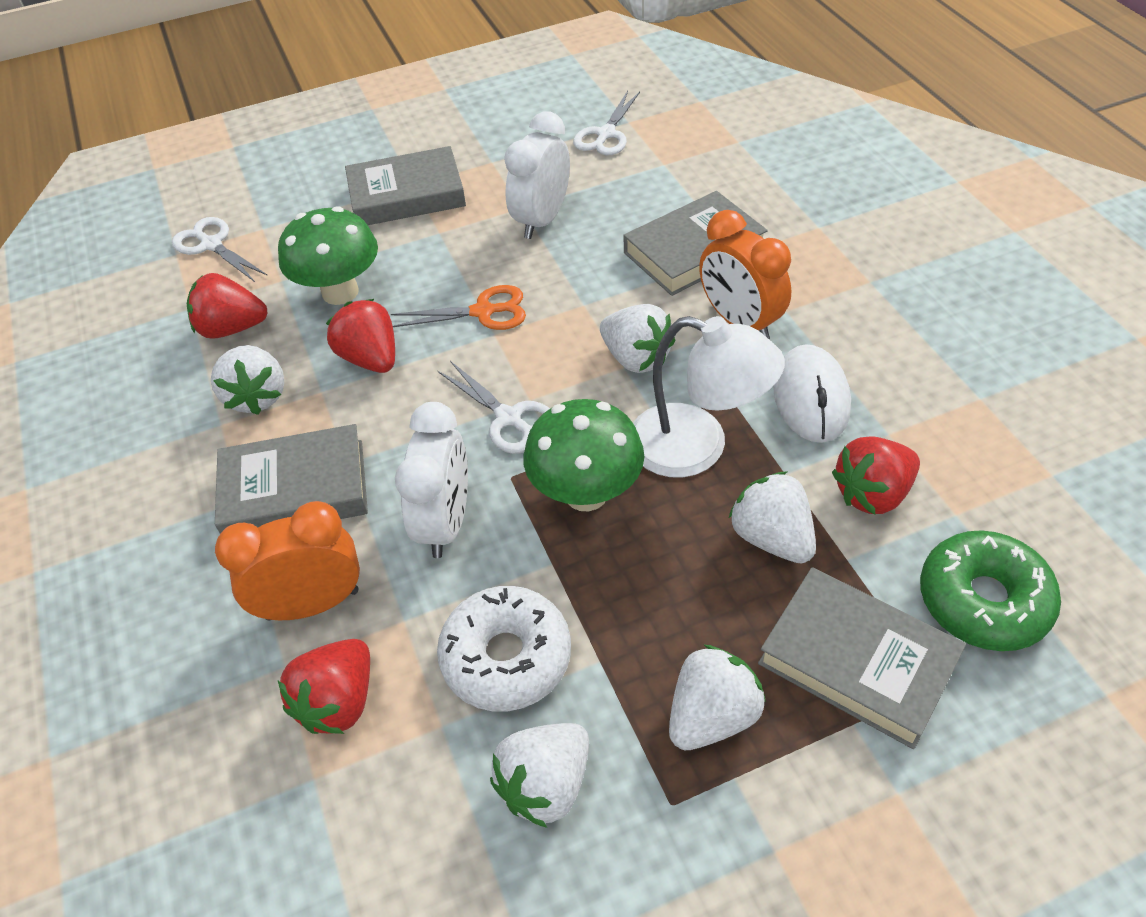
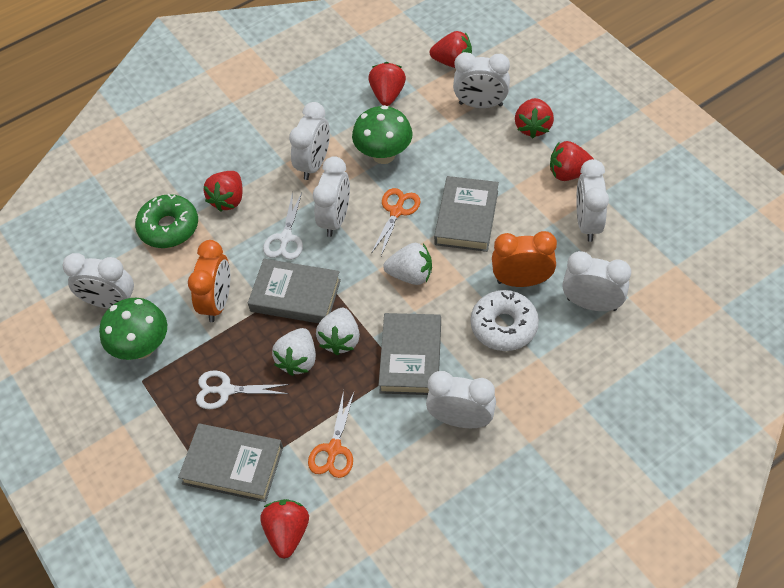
orange scissors: 1 -> 2
red strawberry: 4 -> 6
white clock: 2 -> 7
white lamp: 1 -> 0
white mouse: 1 -> 0
white scissors: 3 -> 2
white strawberry: 5 -> 3

